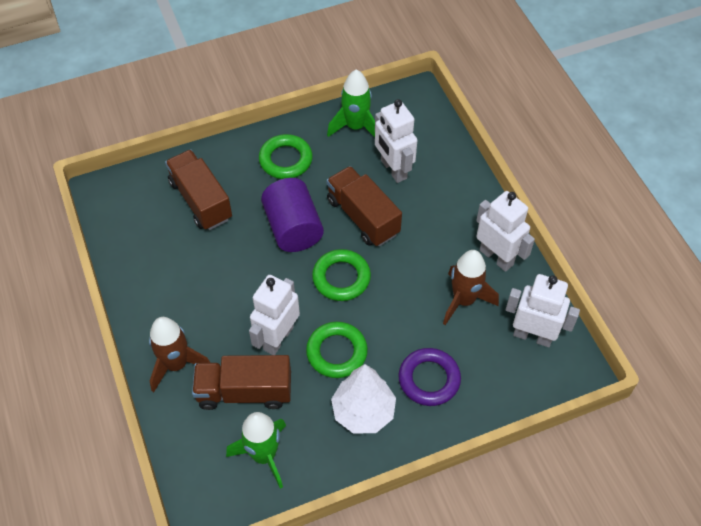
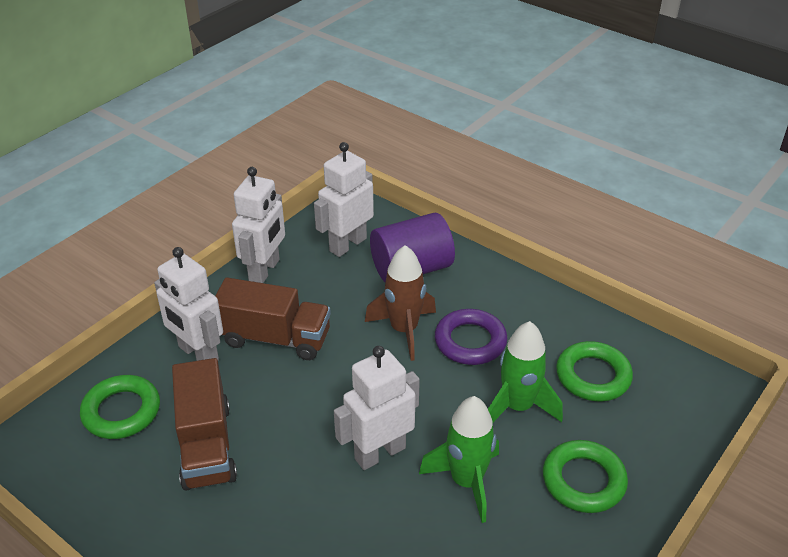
brown rocket: 2 -> 1
brown truck: 3 -> 2
white tree: 1 -> 0

